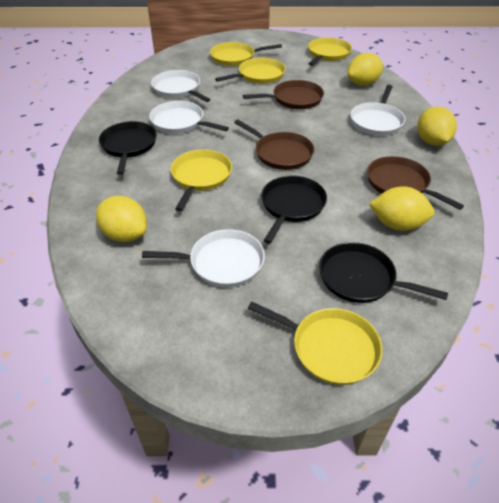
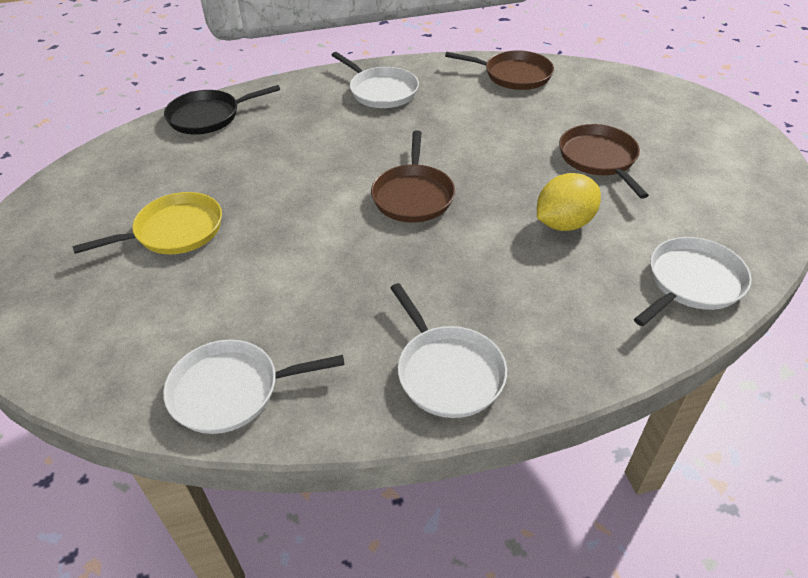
black pan: 3 -> 1
yellow lemon: 4 -> 1
yellow pan: 5 -> 1

